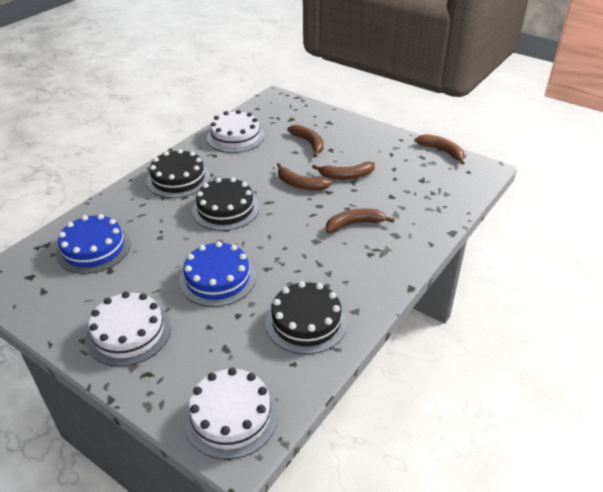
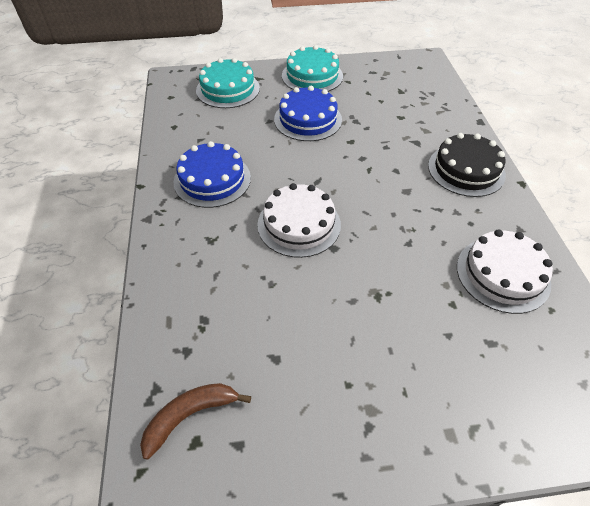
black cake: 3 -> 1
brown banana: 5 -> 1
turquoise cake: 0 -> 2
white cake: 3 -> 2

